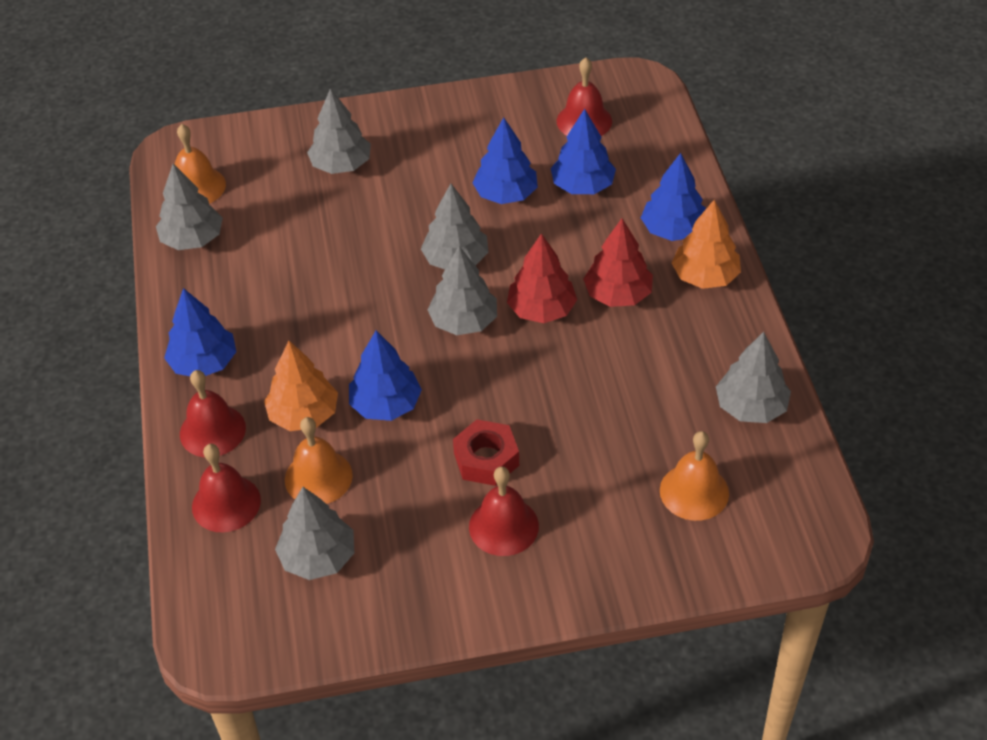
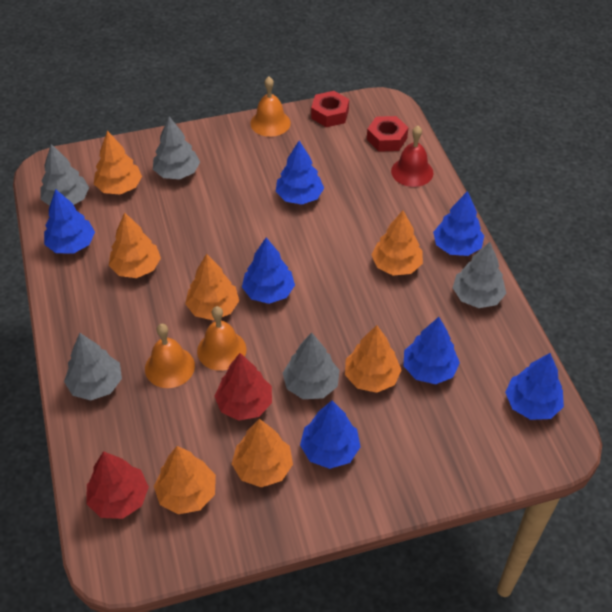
blue tree: 5 -> 7
grey tree: 6 -> 5
orange tree: 2 -> 7
red bell: 4 -> 1
red nut: 1 -> 2

